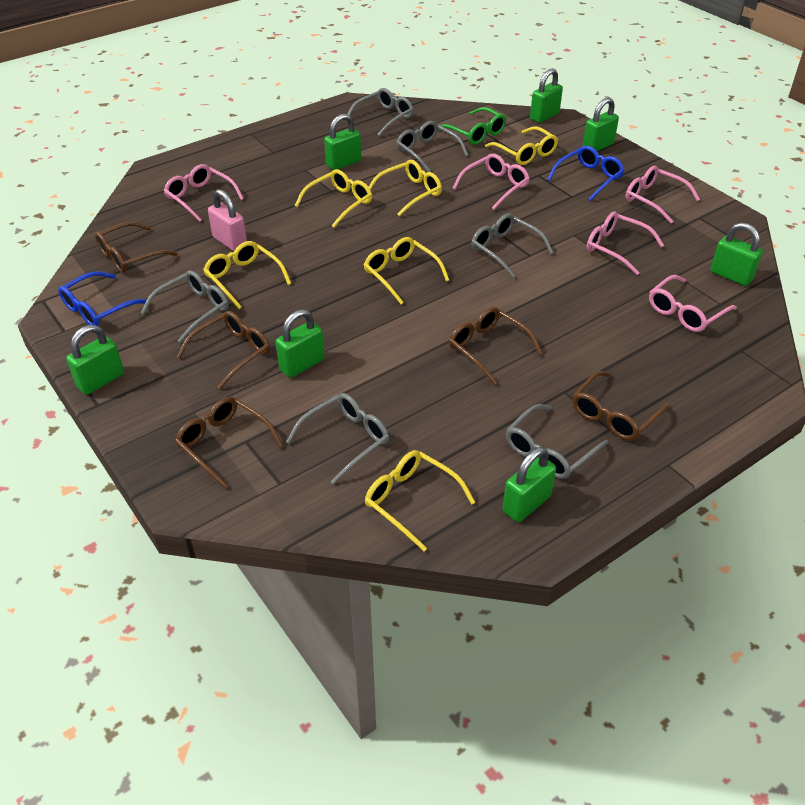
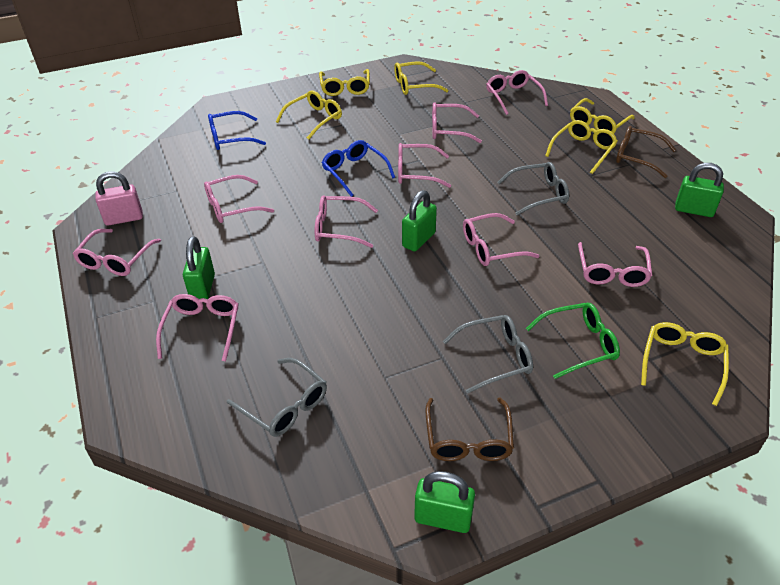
brown glasses: 5 -> 2
green padlock: 7 -> 4
grey glasses: 6 -> 3
pink glasses: 5 -> 9

